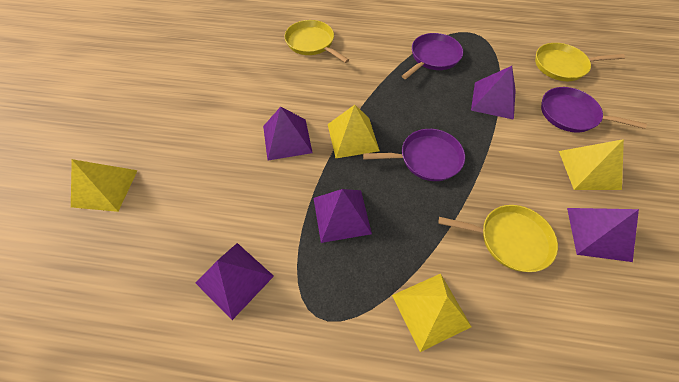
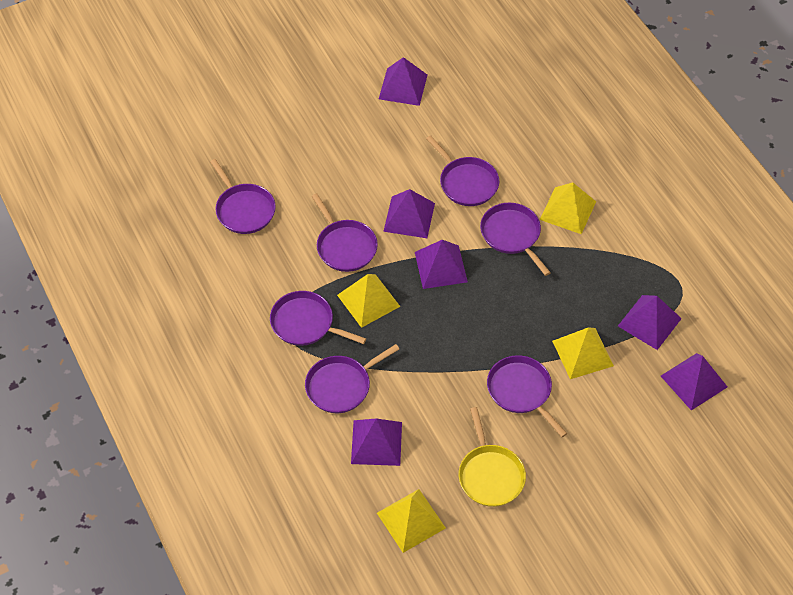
purple pan: 3 -> 7
purple pyramid: 5 -> 6
yellow pan: 3 -> 1

